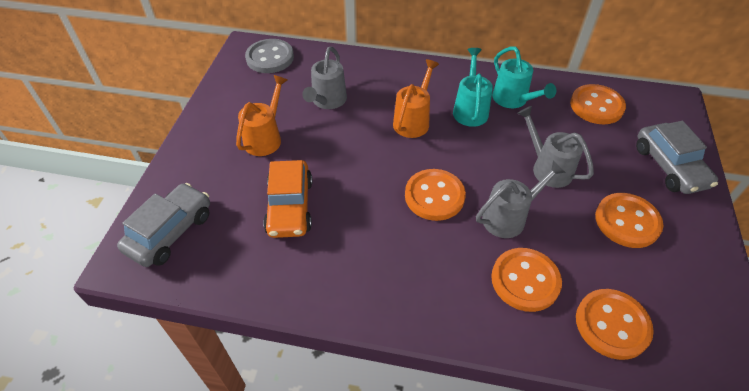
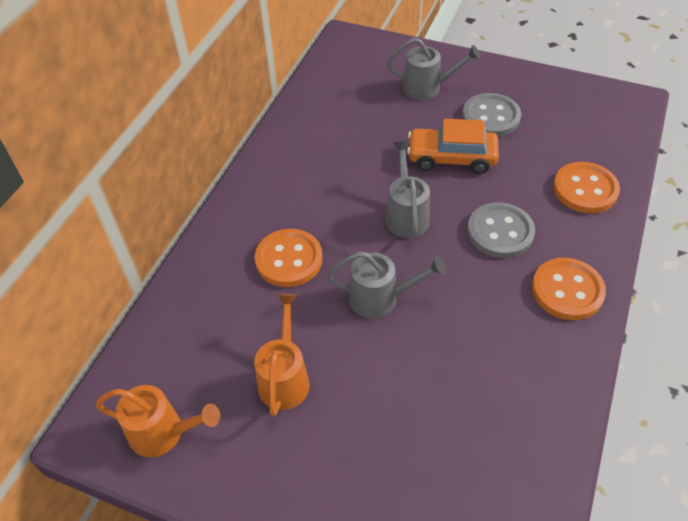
grey button: 1 -> 2
grey car: 2 -> 0
orange button: 5 -> 3
turquoise watering can: 2 -> 0

